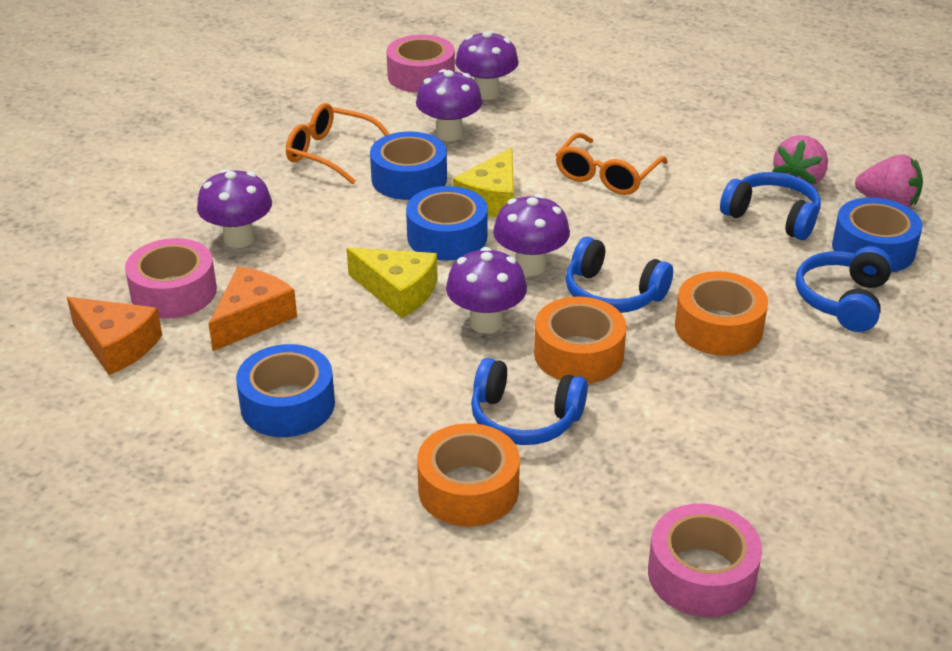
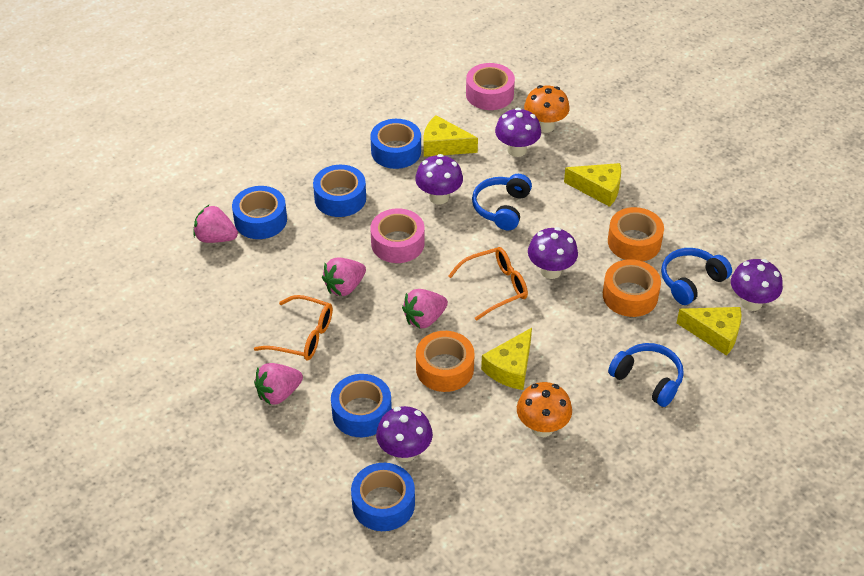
blue headphones: 4 -> 3
blue tape: 4 -> 5
orange cheese: 2 -> 0
orange mushroom: 0 -> 2
pink strawberry: 2 -> 4
pink tape: 3 -> 2
yellow cheese: 2 -> 4

